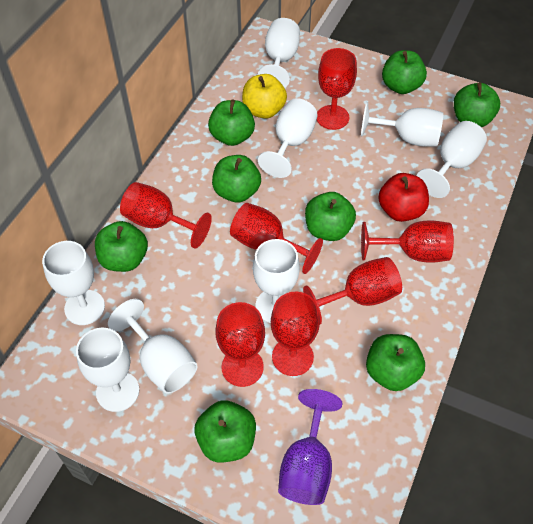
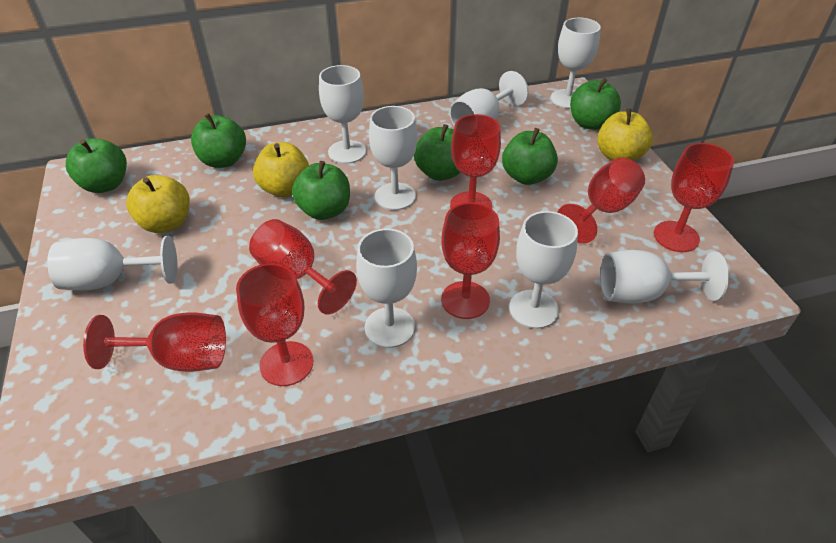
green apple: 8 -> 6
purple goblet: 1 -> 0
red apple: 1 -> 0
yellow apple: 1 -> 3

